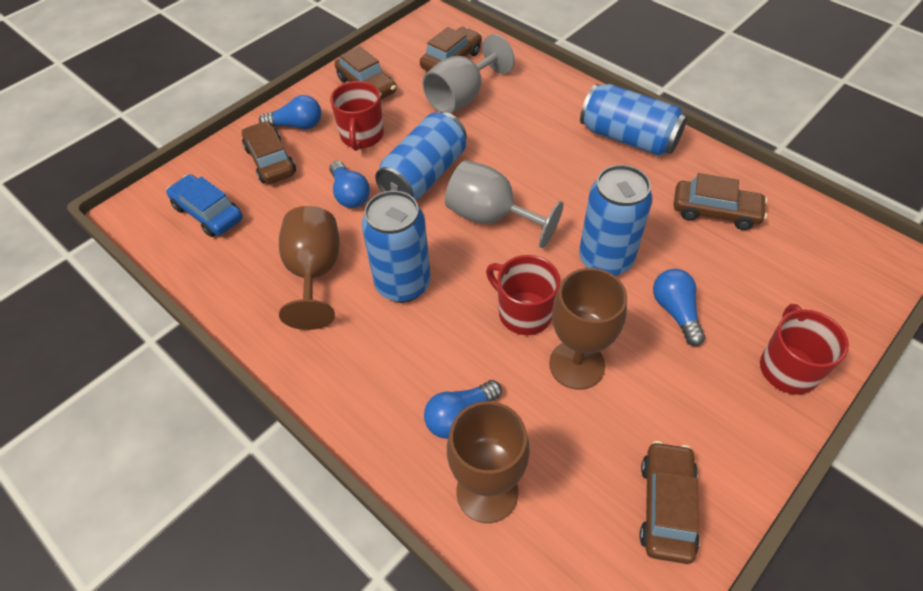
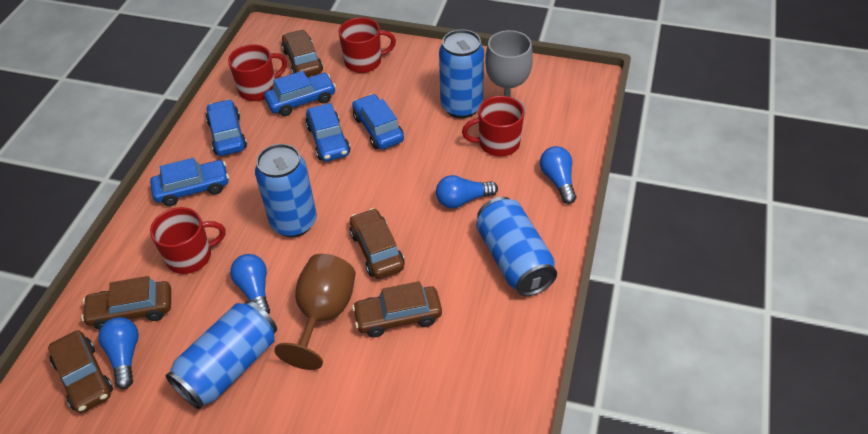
blue car: 1 -> 5
brown goblet: 3 -> 1
grey goblet: 2 -> 1
red mug: 3 -> 4

